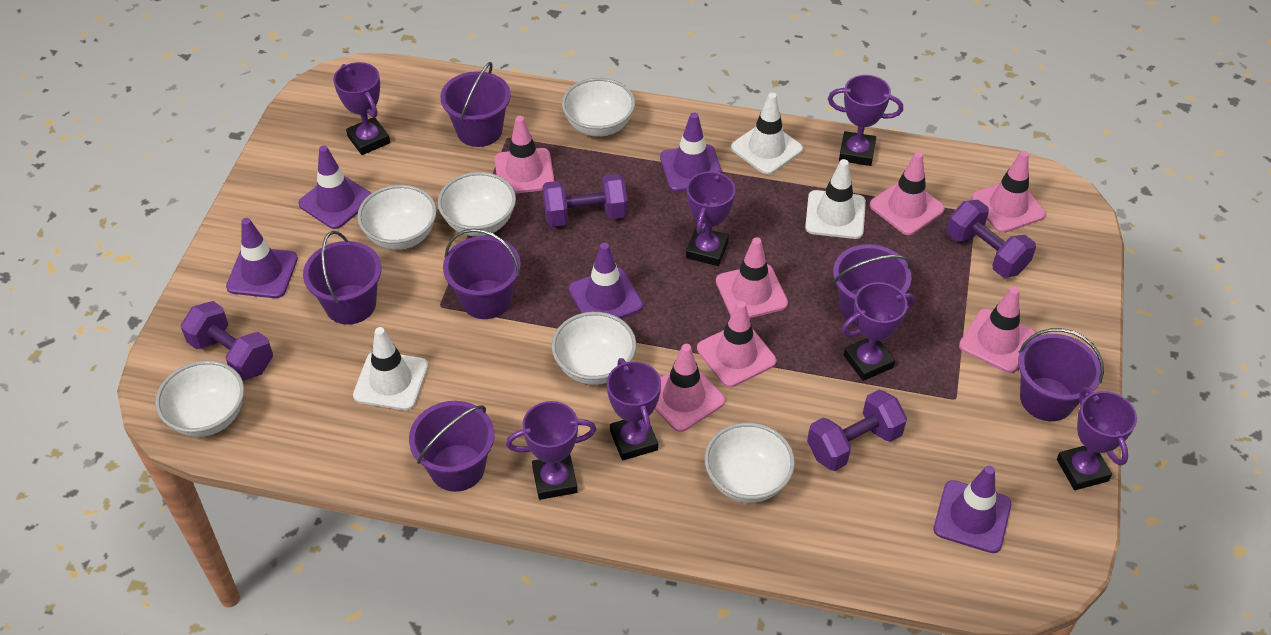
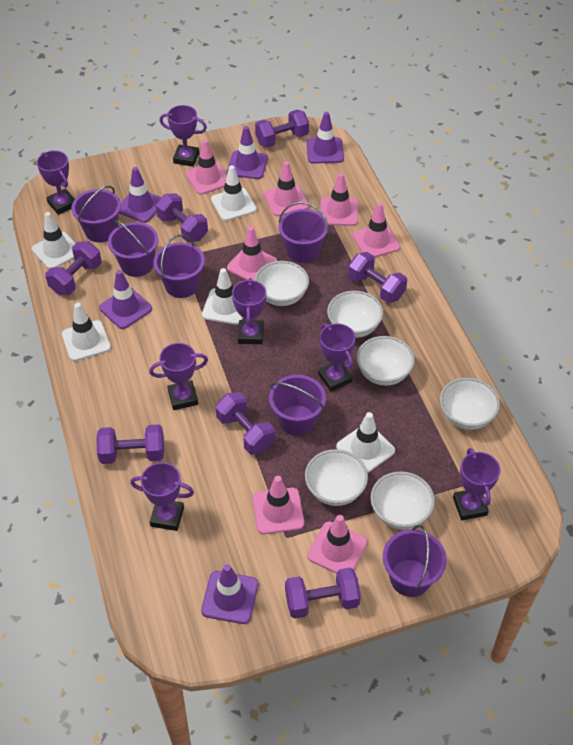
purple dumbbell: 4 -> 7
white traffic cone: 3 -> 5

